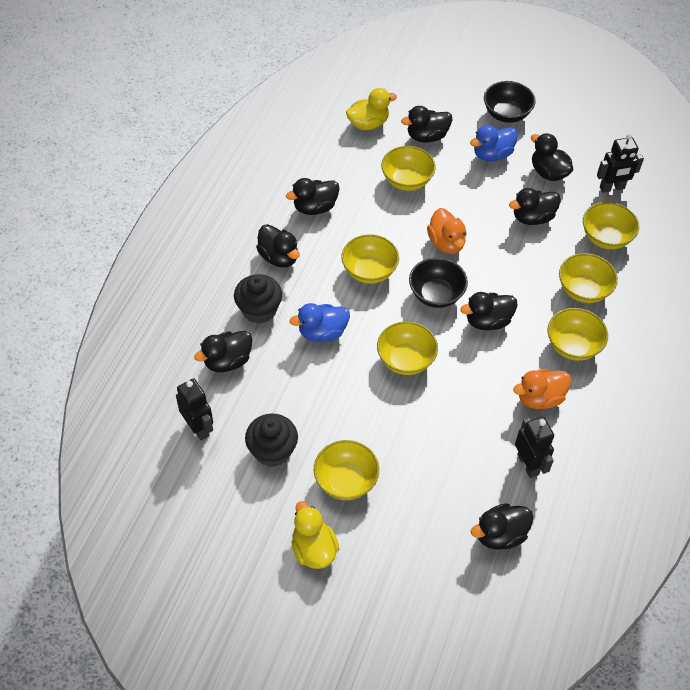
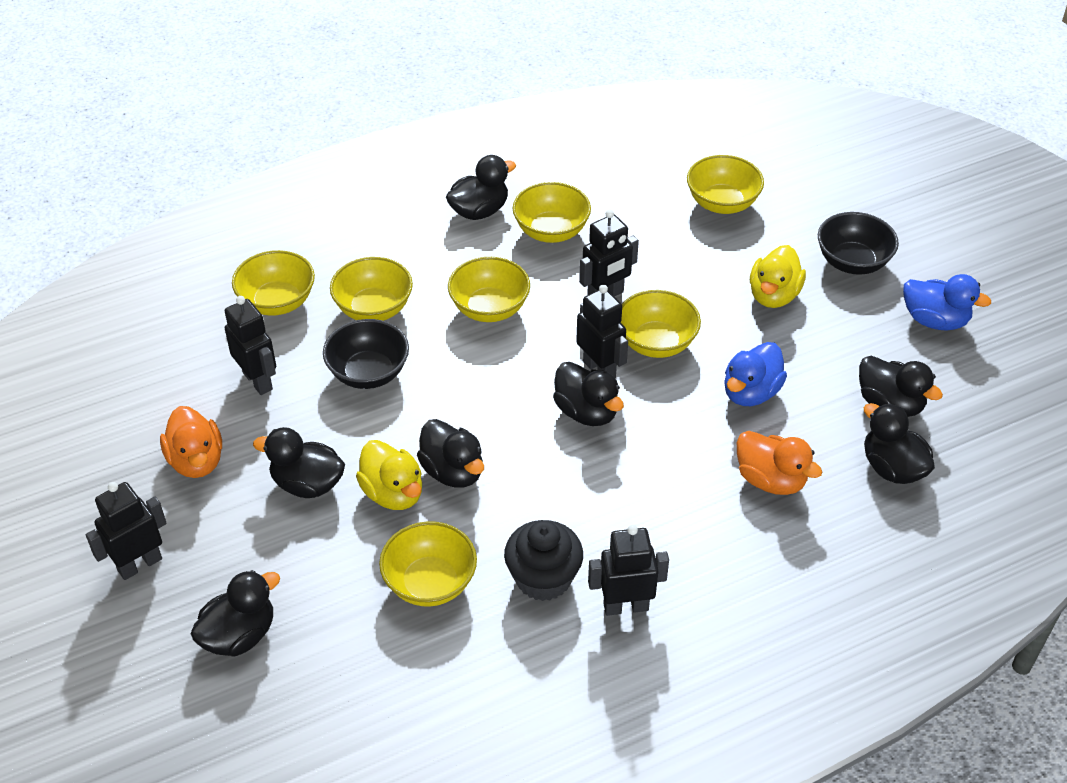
black cupcake: 2 -> 1
black duck: 8 -> 7
black robot: 3 -> 5

